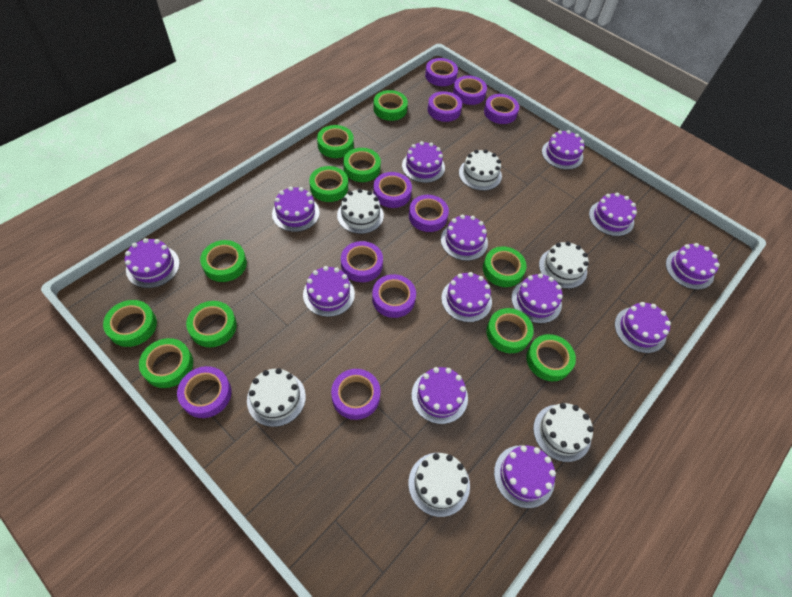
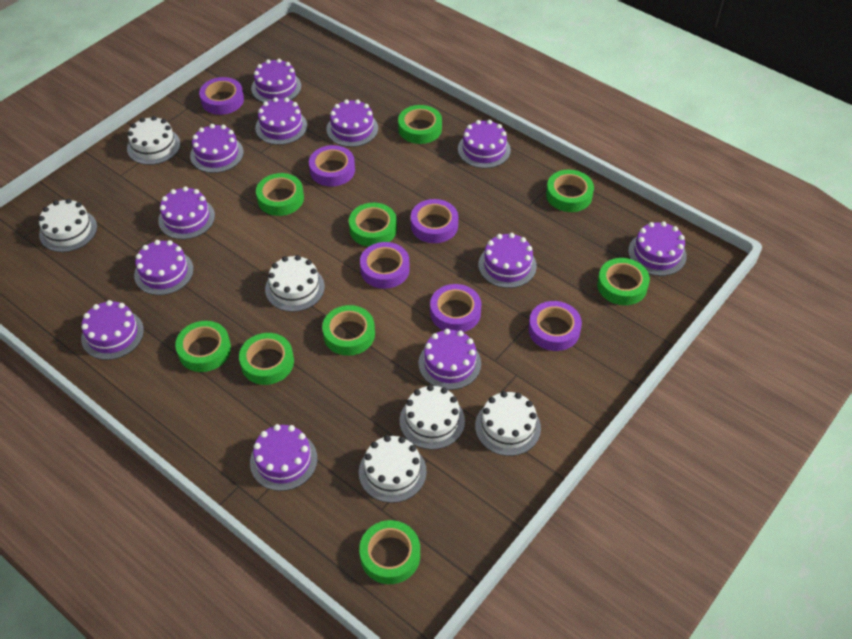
green tape: 11 -> 9
purple cake: 13 -> 12
purple tape: 10 -> 6

